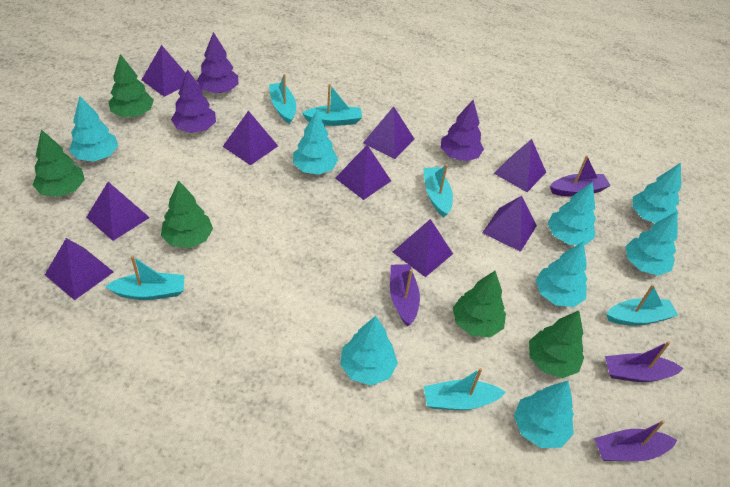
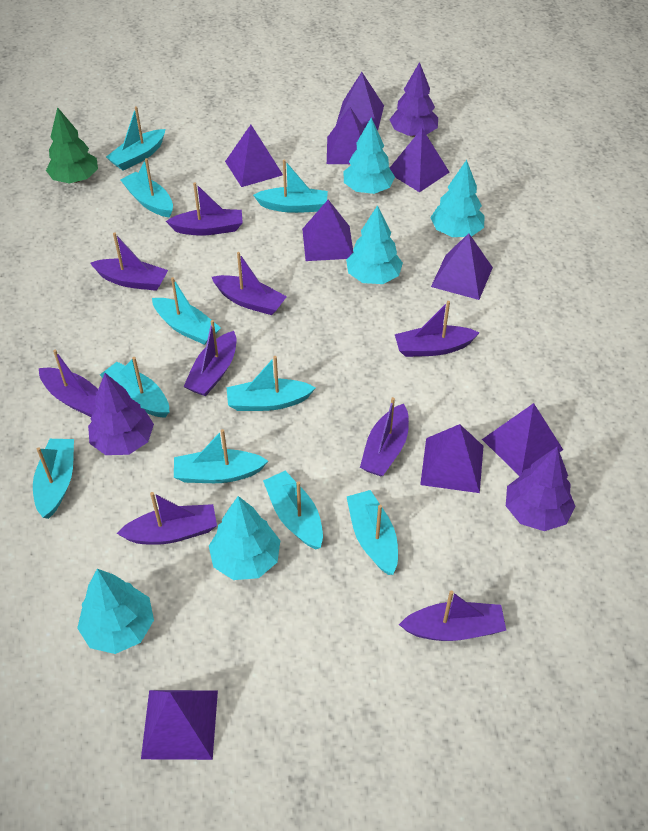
green tree: 5 -> 1
purple boat: 4 -> 9
turquoise boat: 6 -> 10
turquoise tree: 8 -> 5

